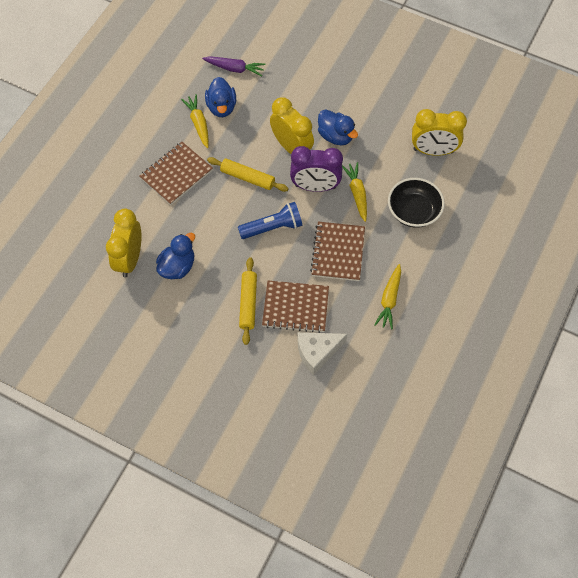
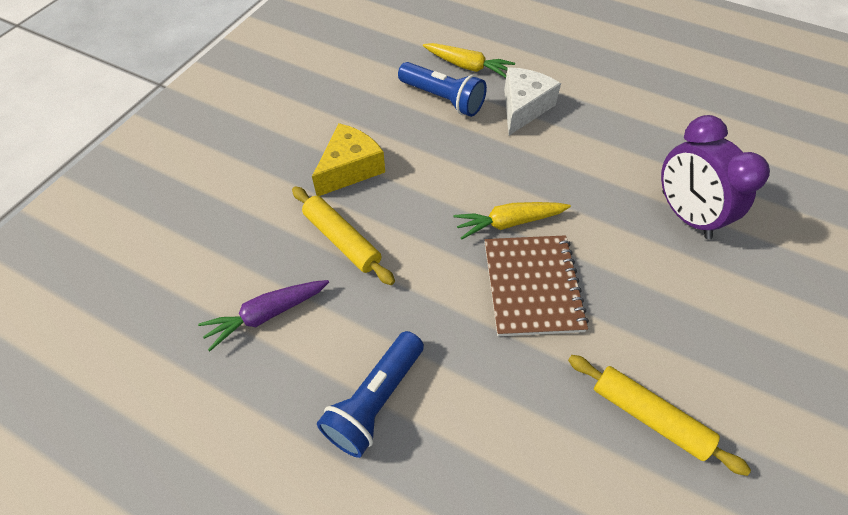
black bowl: 1 -> 0
blue duck: 3 -> 0
blue flashlight: 1 -> 2
brown notebook: 3 -> 1
yellow carrot: 3 -> 2
yellow cheese: 0 -> 1
yellow clock: 3 -> 0

